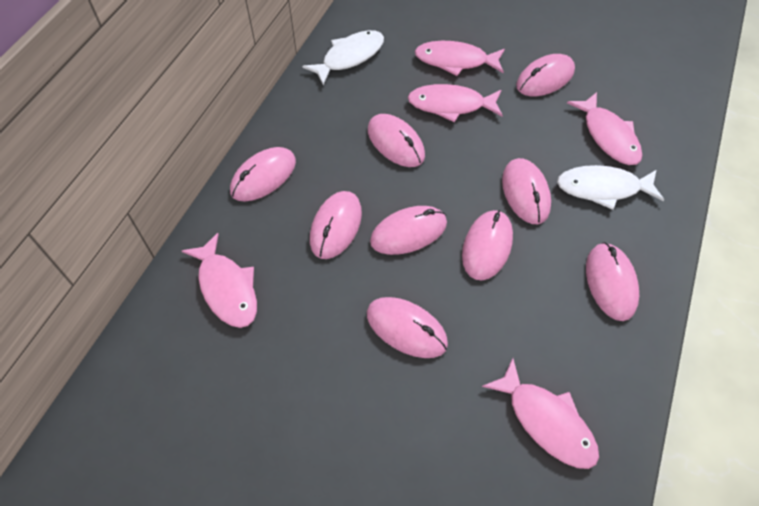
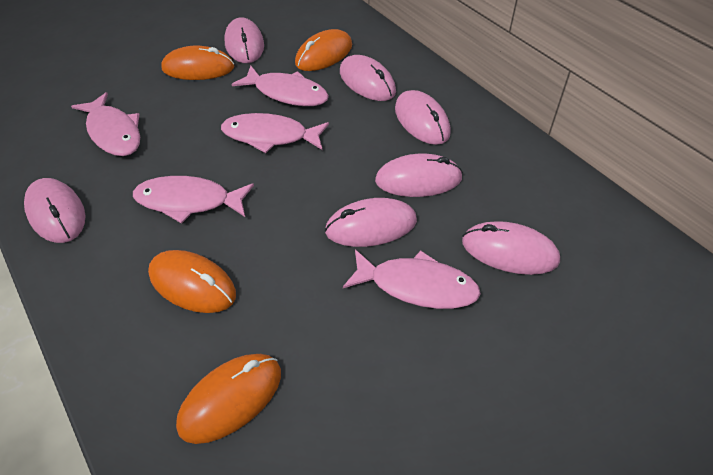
orange mouse: 0 -> 4
pink mouse: 9 -> 7
white fish: 2 -> 0

